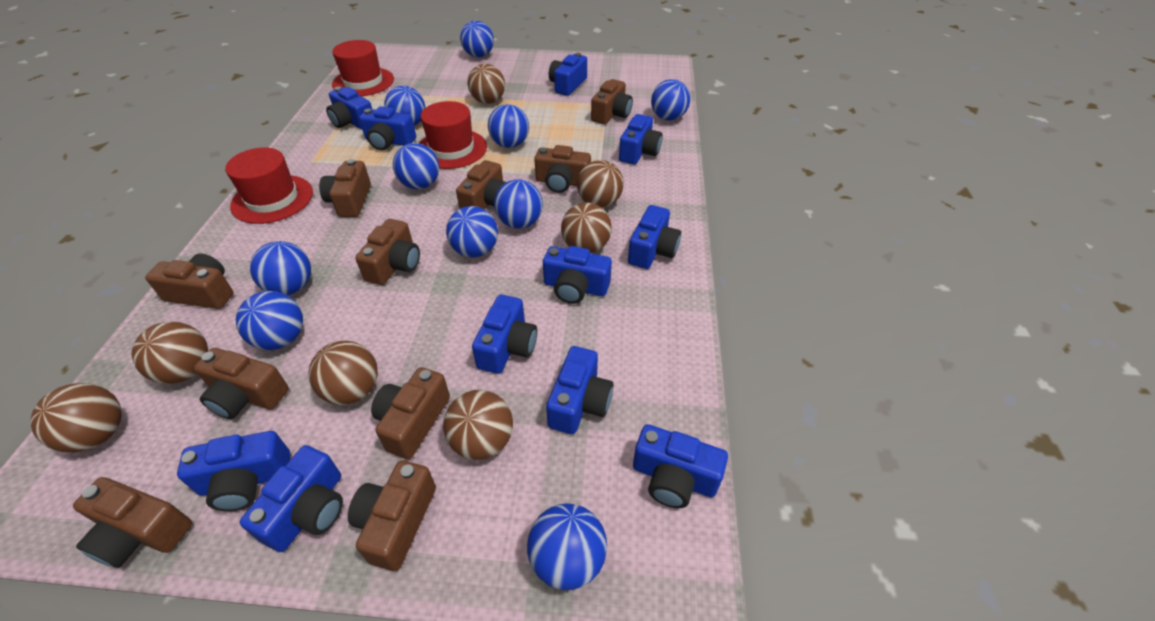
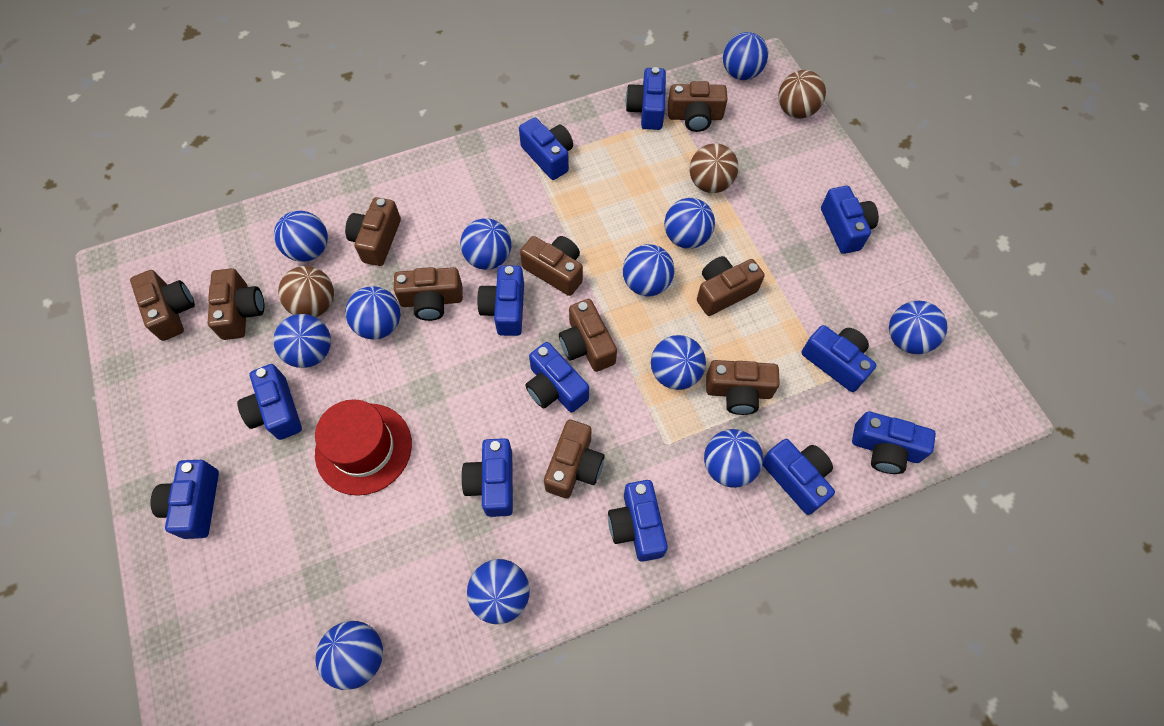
blue ball: 10 -> 12
blue camera: 11 -> 12
brown ball: 7 -> 3
red hat: 3 -> 1

